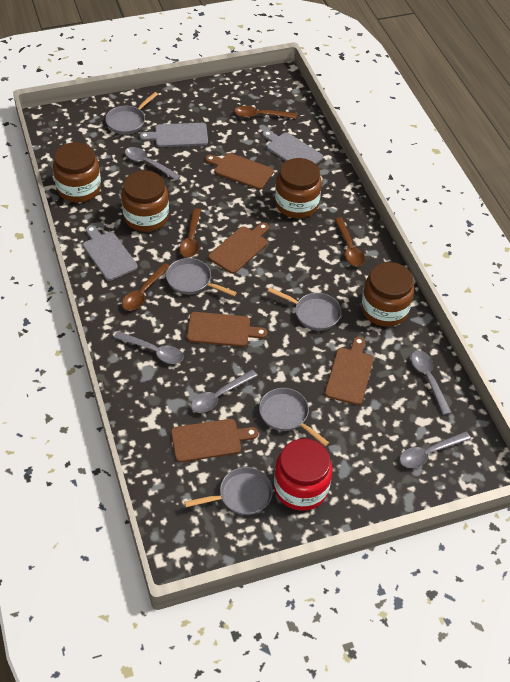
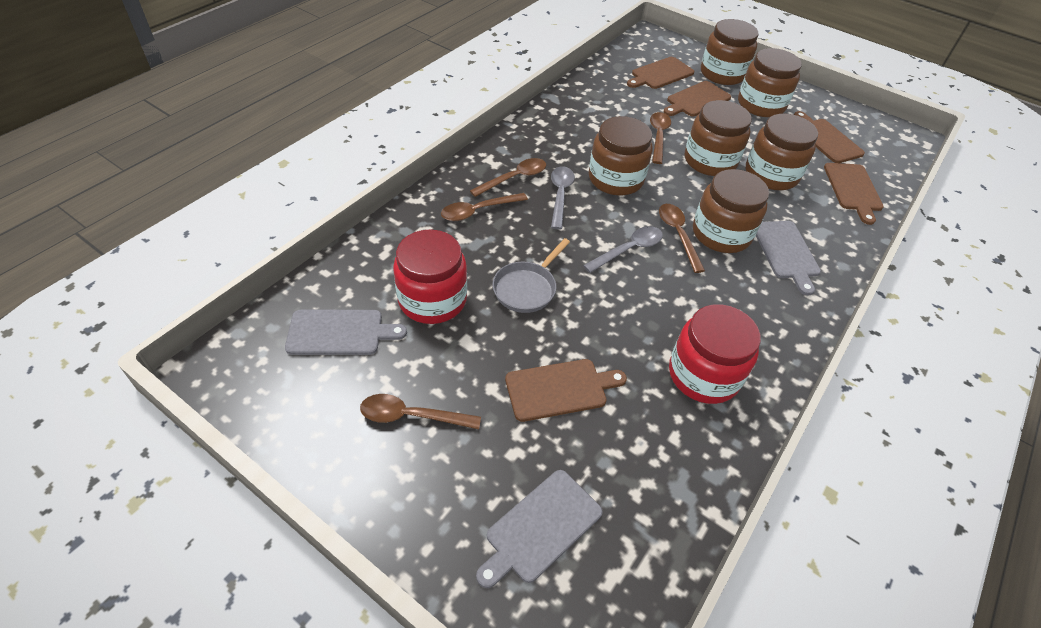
brown jar: 4 -> 6
brown spoon: 4 -> 5
grey pan: 5 -> 1
grey spoon: 5 -> 2
red jar: 1 -> 2

